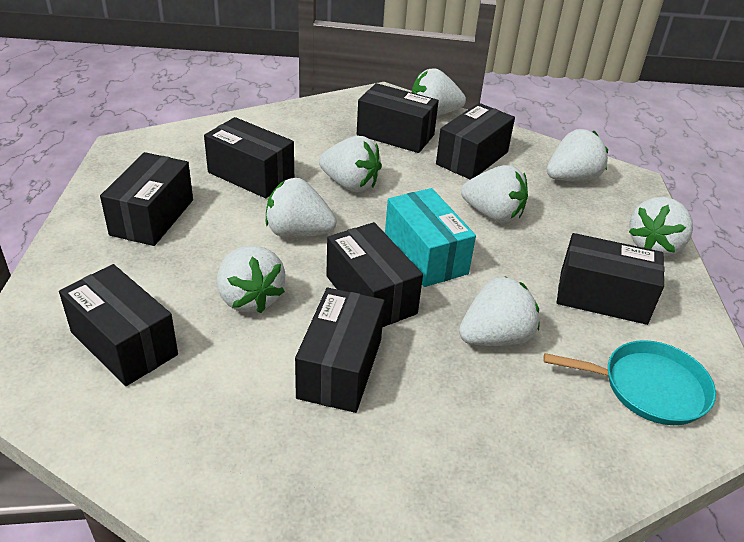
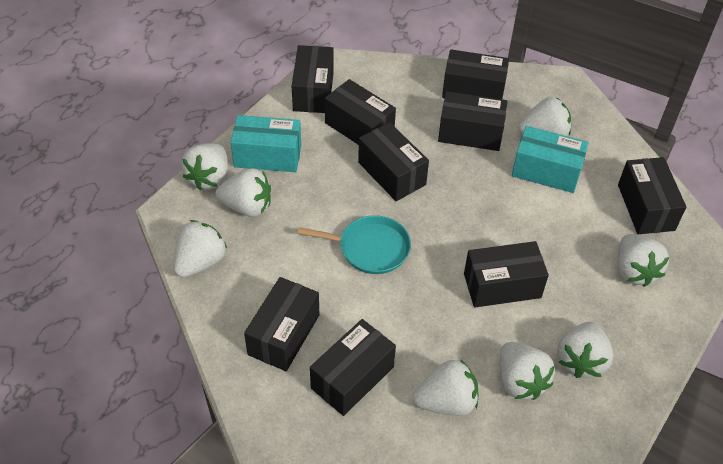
black box: 8 -> 9
turquoise box: 1 -> 2

